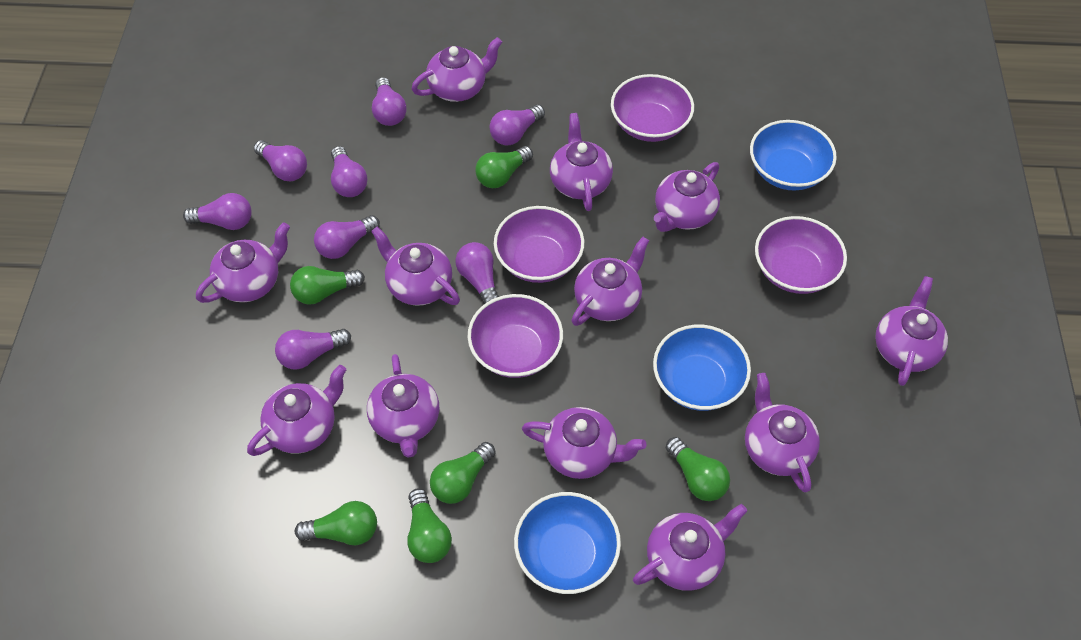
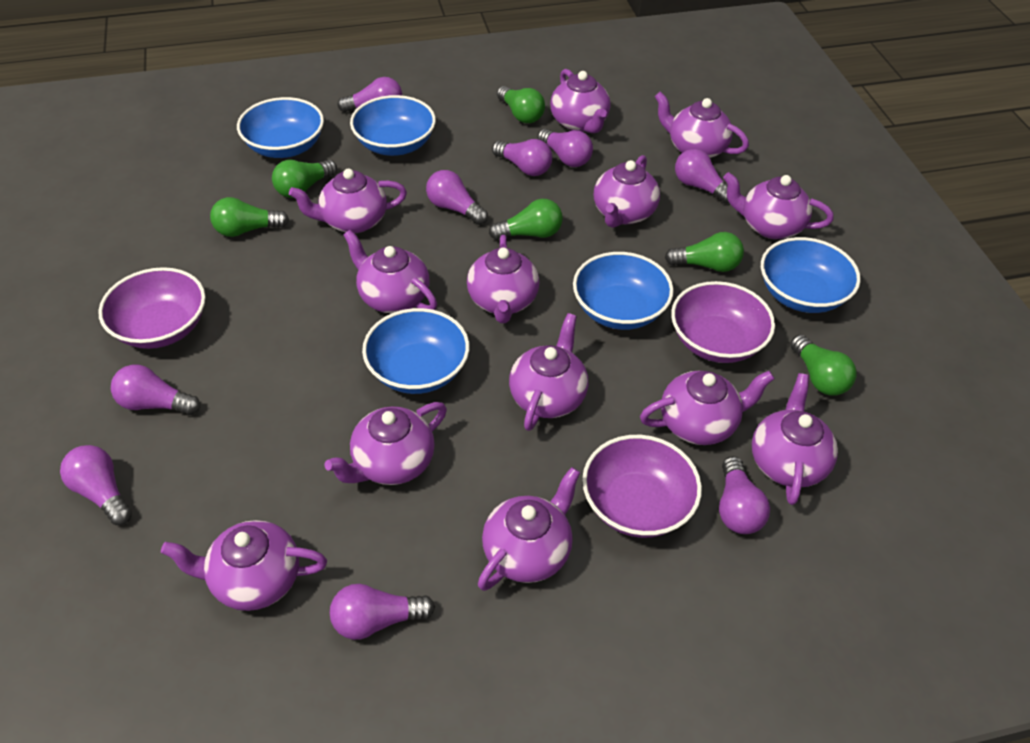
blue bowl: 3 -> 5
purple bowl: 4 -> 3
purple light bulb: 8 -> 9
purple teapot: 12 -> 13

